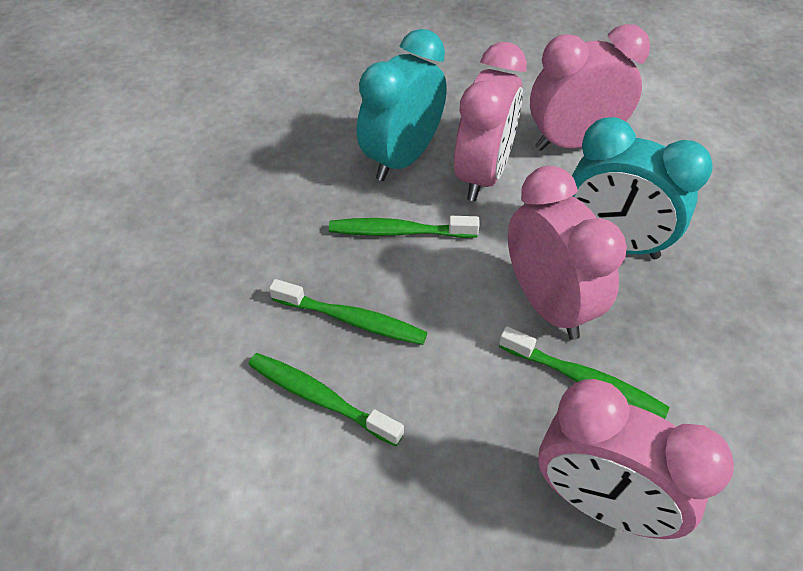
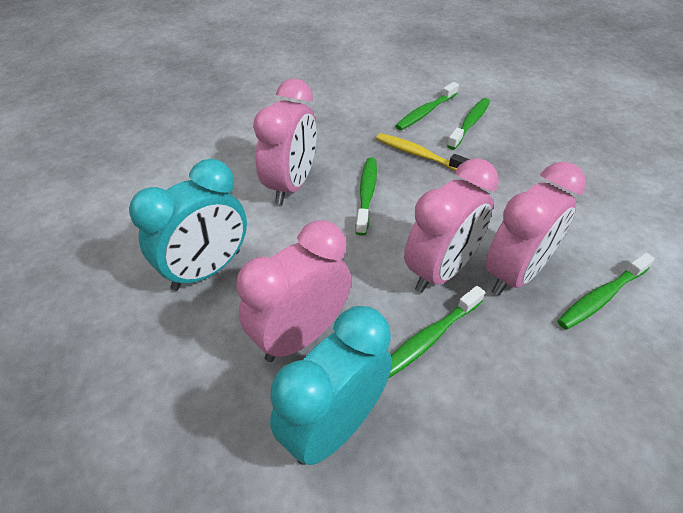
green toothbrush: 4 -> 5
yellow toothbrush: 0 -> 1

